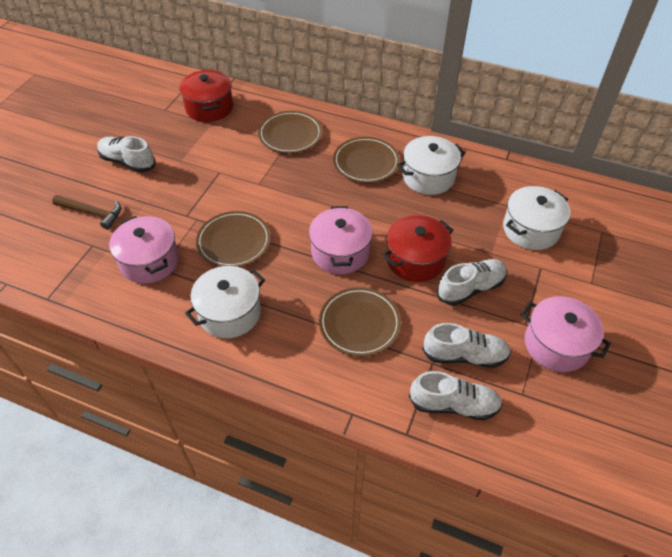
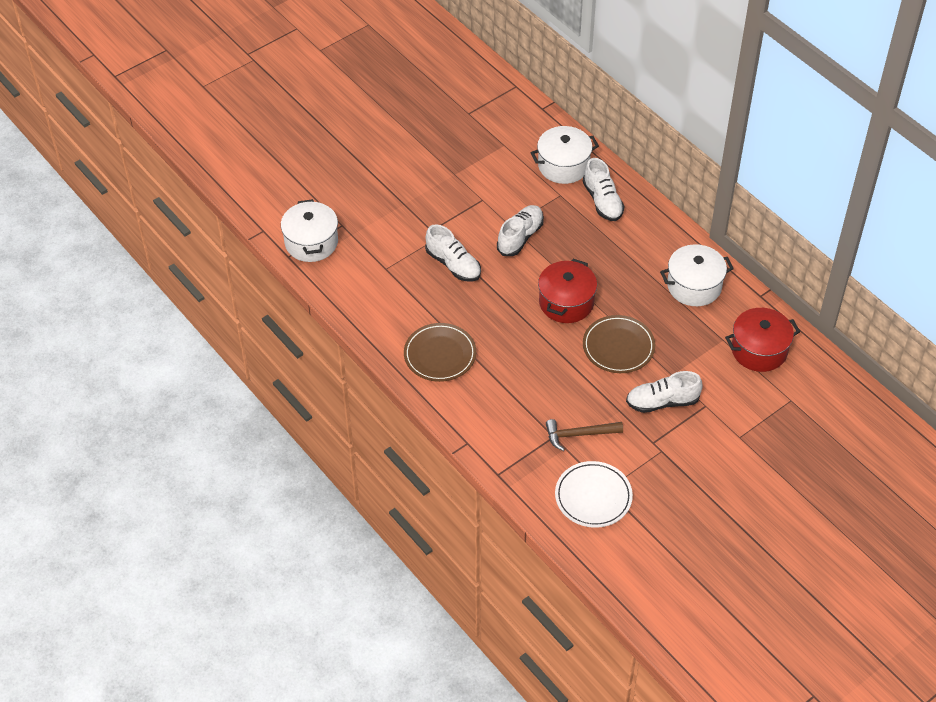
brown plate: 4 -> 2
pink pot: 3 -> 0
white plate: 0 -> 1

